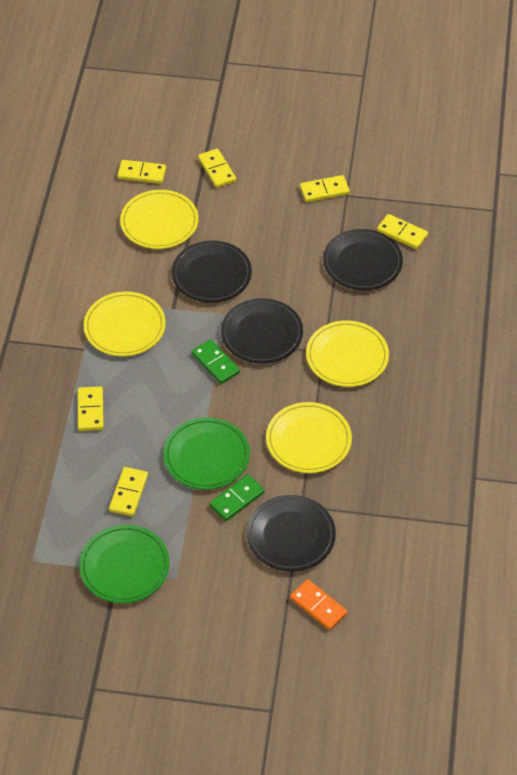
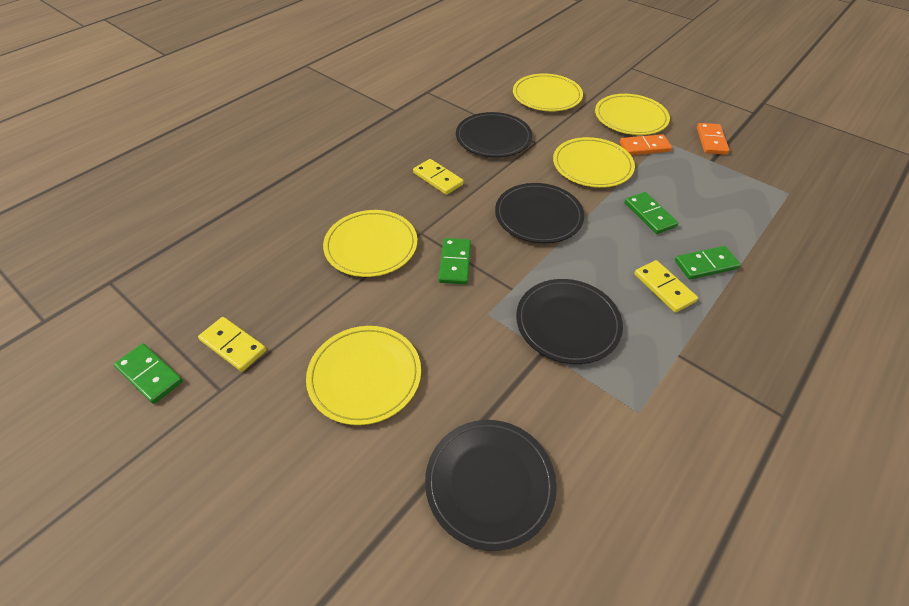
green domino: 2 -> 4
green plate: 2 -> 0
orange domino: 1 -> 2
yellow domino: 6 -> 3
yellow plate: 4 -> 5

